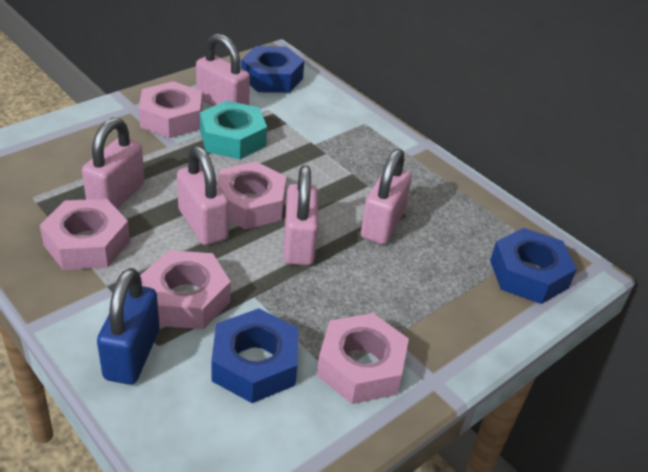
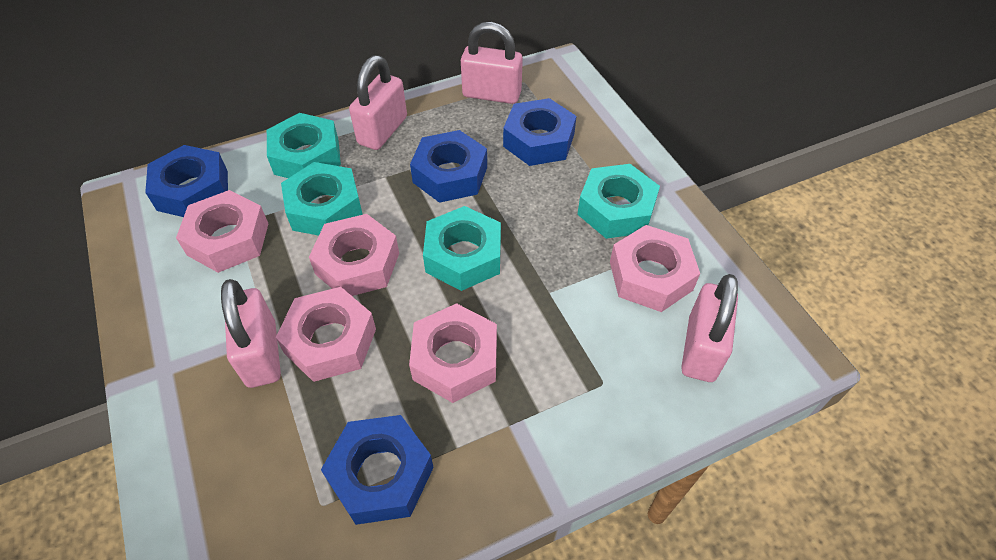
blue nut: 3 -> 4
blue padlock: 1 -> 0
pink padlock: 5 -> 4
turquoise nut: 1 -> 4

